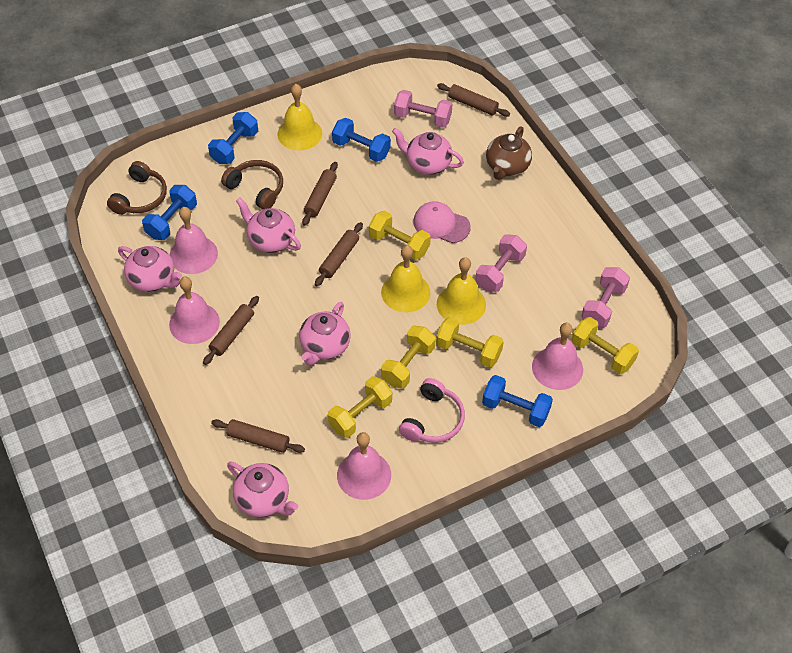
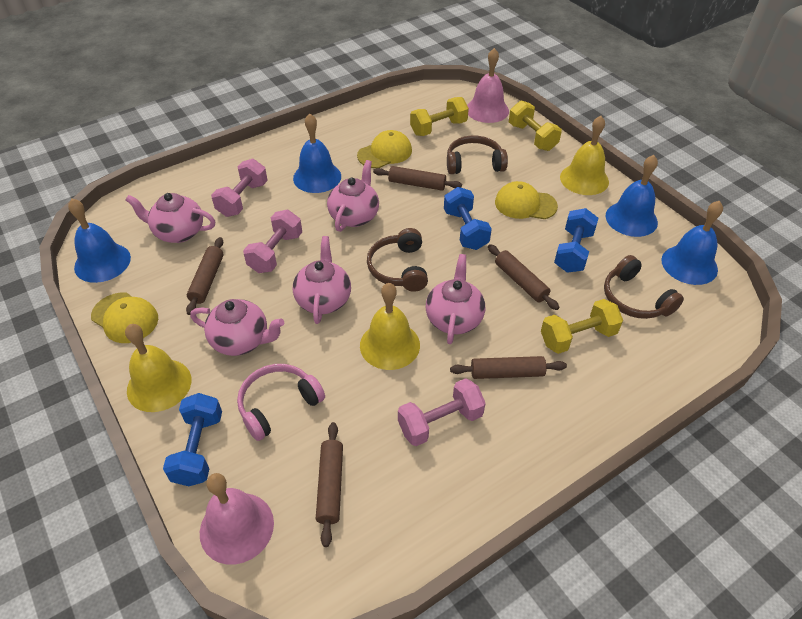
blue bell: 0 -> 4
blue dumbbell: 4 -> 3
brown headphones: 2 -> 3
brown teapot: 1 -> 0
pink bell: 4 -> 2
pink cap: 1 -> 0
yellow cap: 0 -> 3
yellow dumbbell: 5 -> 3

